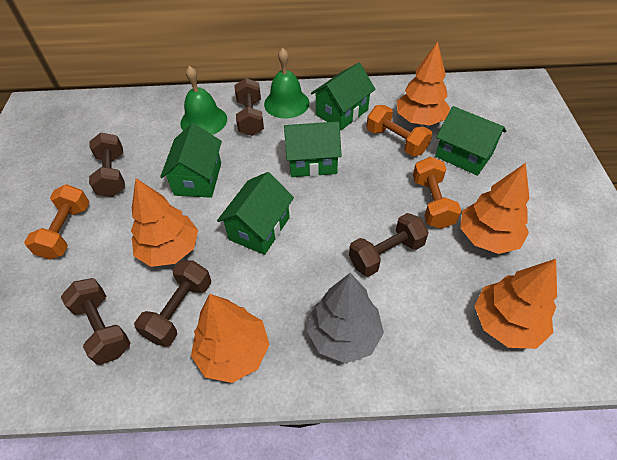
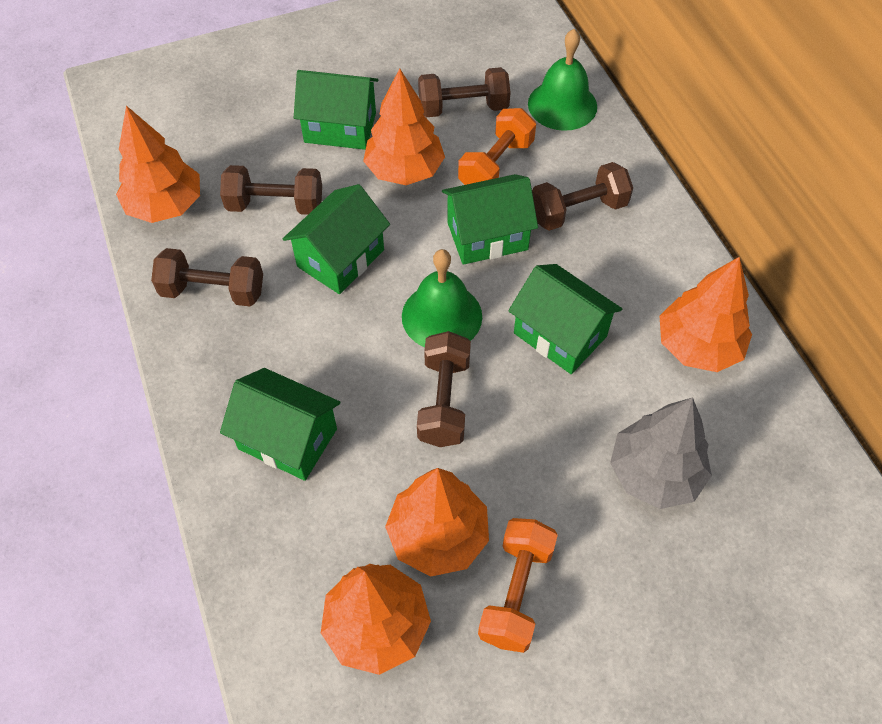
orange dumbbell: 3 -> 2

